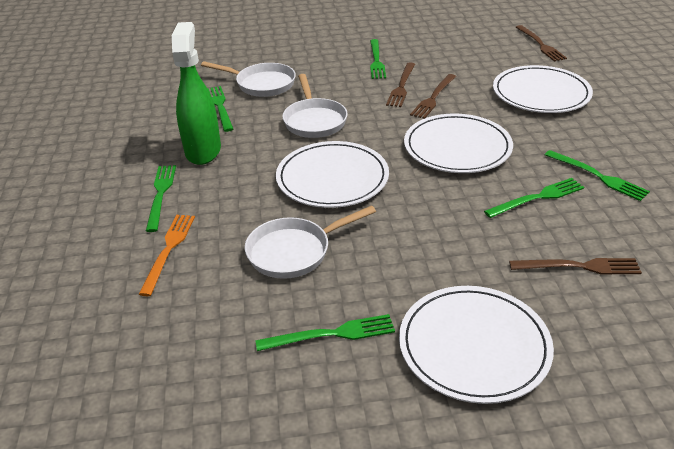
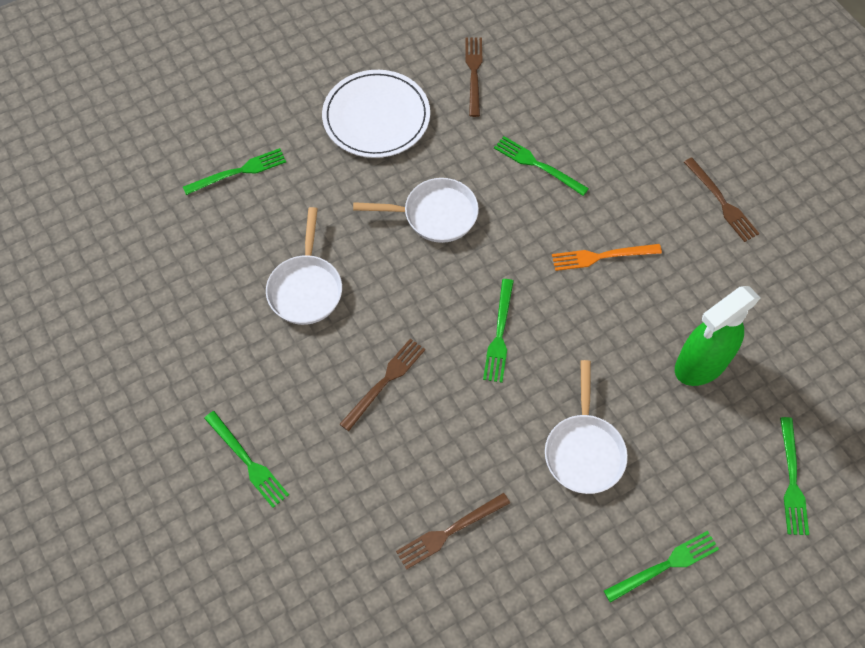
white plate: 4 -> 1

